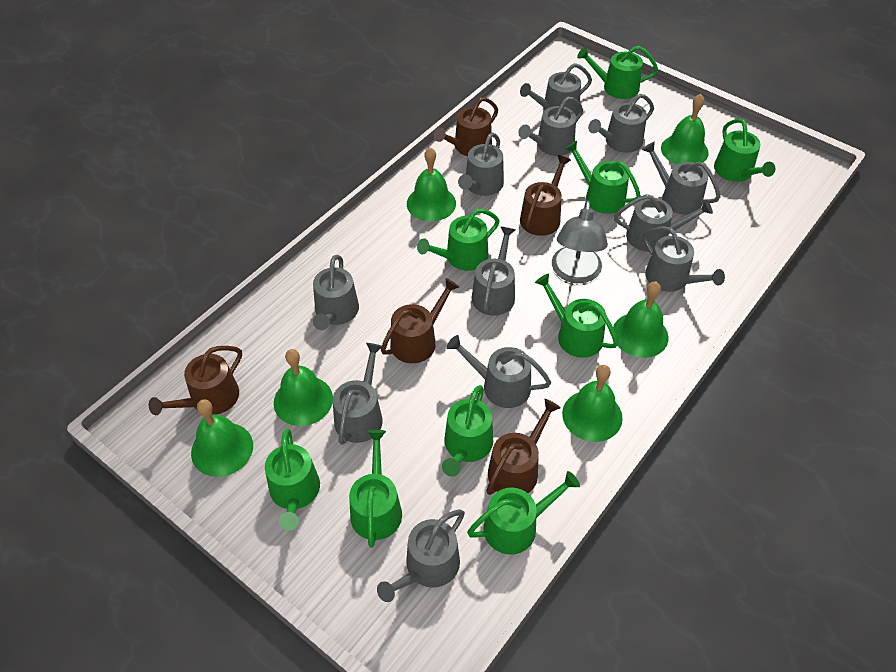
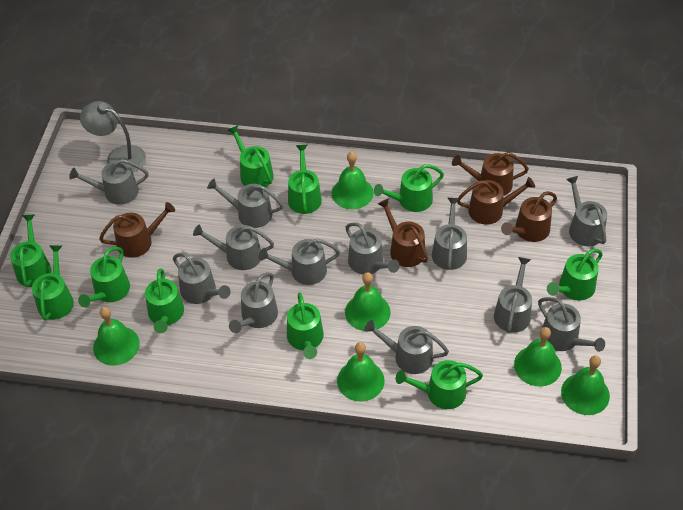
green watering can: 9 -> 10

